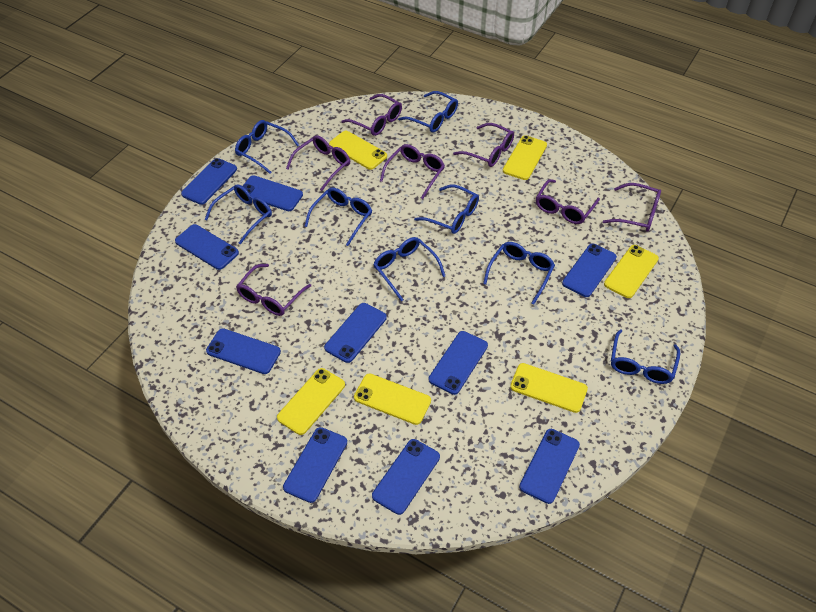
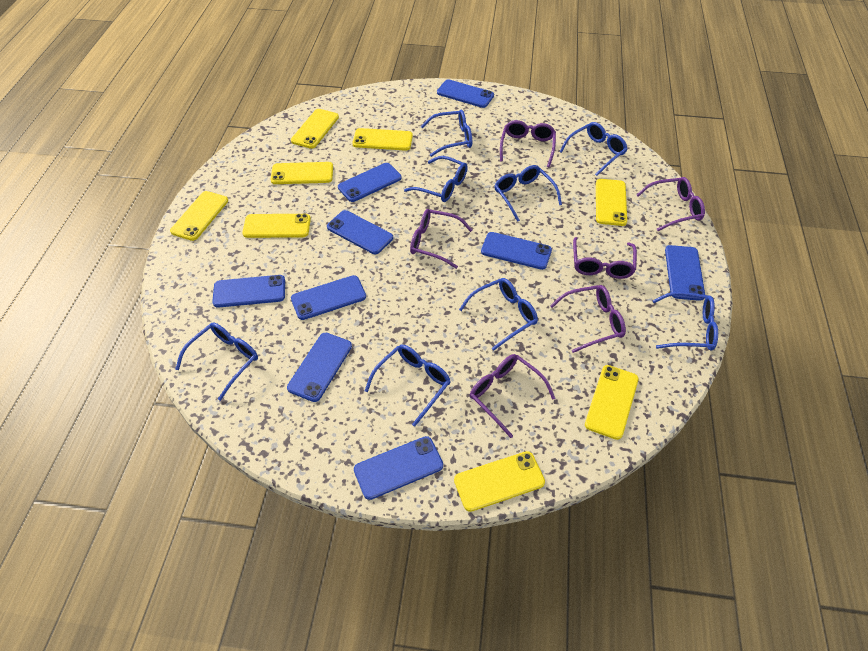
blue phone: 10 -> 9
purple glasses: 7 -> 6
yellow phone: 6 -> 8

